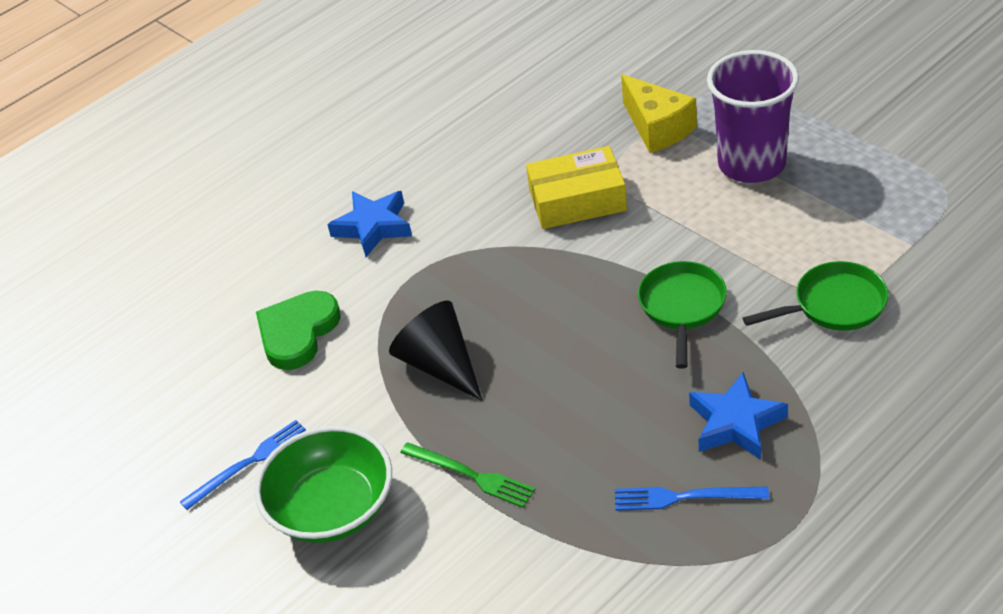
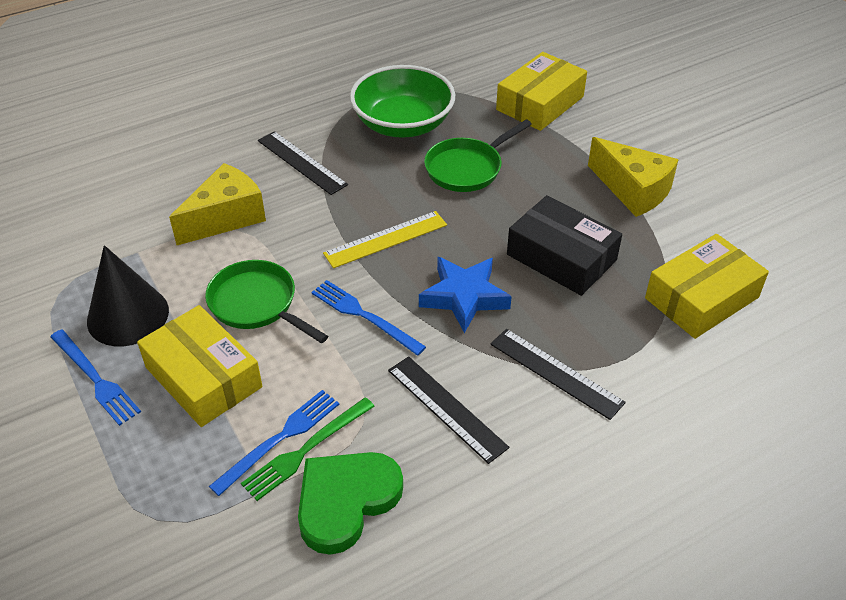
black box: 0 -> 1
black ruler: 0 -> 3
blue fork: 2 -> 3
blue star: 2 -> 1
purple cup: 1 -> 0
yellow box: 1 -> 3
yellow cheese: 1 -> 2
yellow ruler: 0 -> 1

